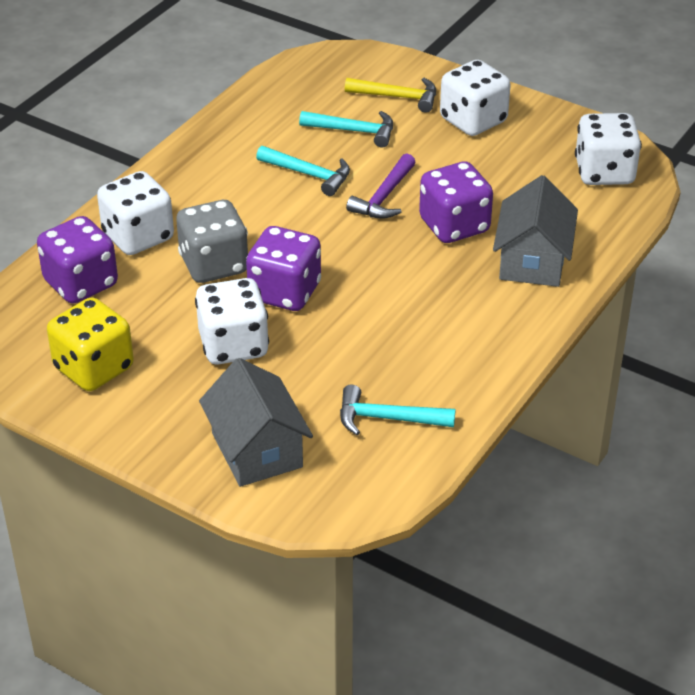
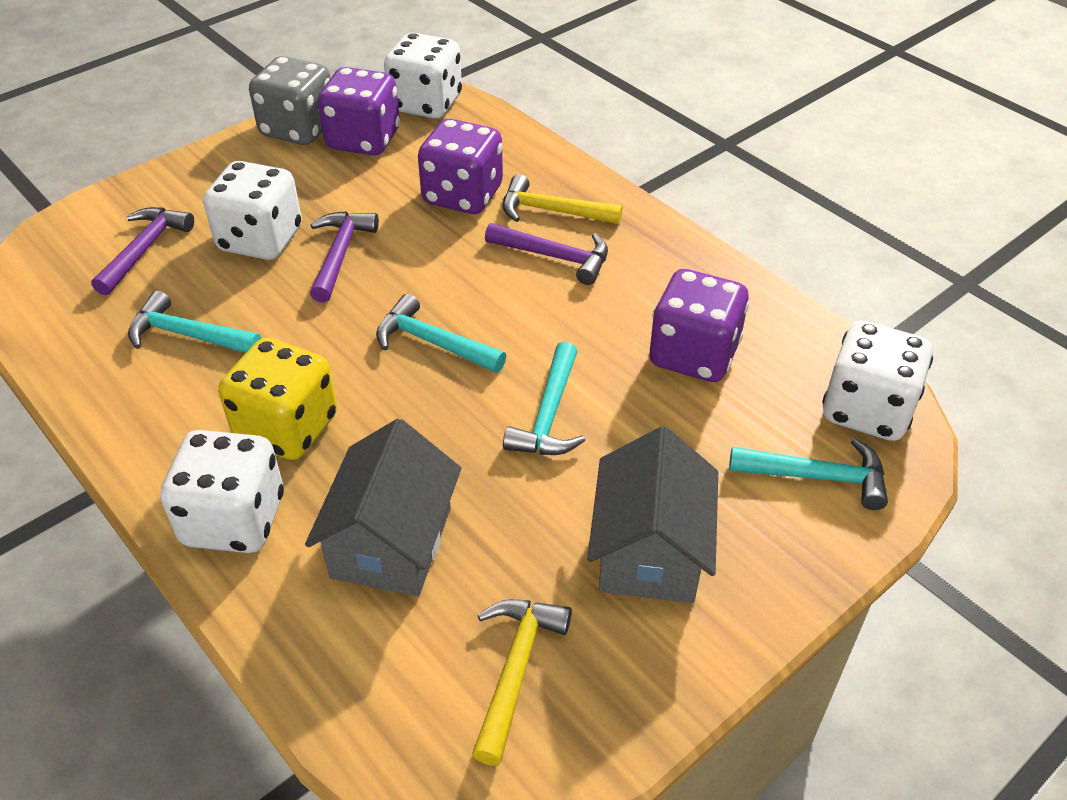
purple hammer: 1 -> 3
turquoise hammer: 3 -> 4
yellow hammer: 1 -> 2

